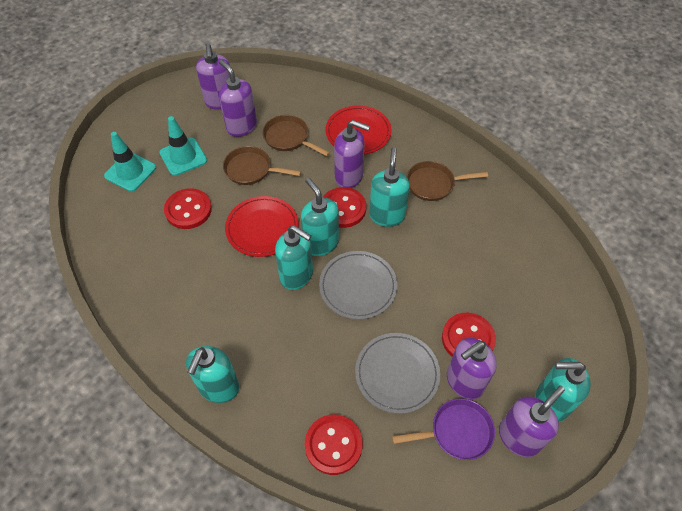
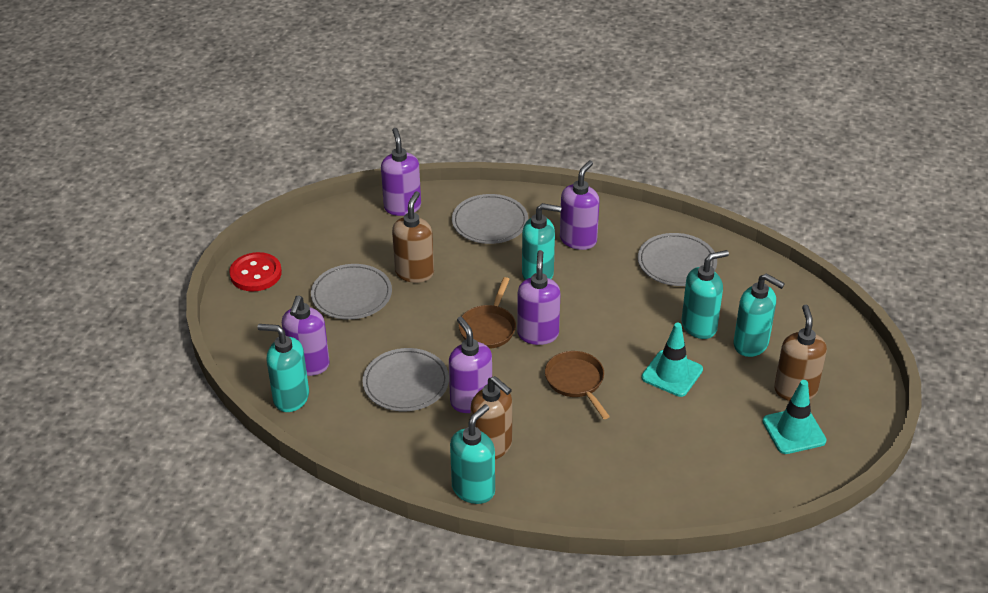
brown pan: 3 -> 2
brown soap dispenser: 0 -> 3
grey plate: 2 -> 4
purple pan: 1 -> 0
red button: 4 -> 1
red plate: 2 -> 0

